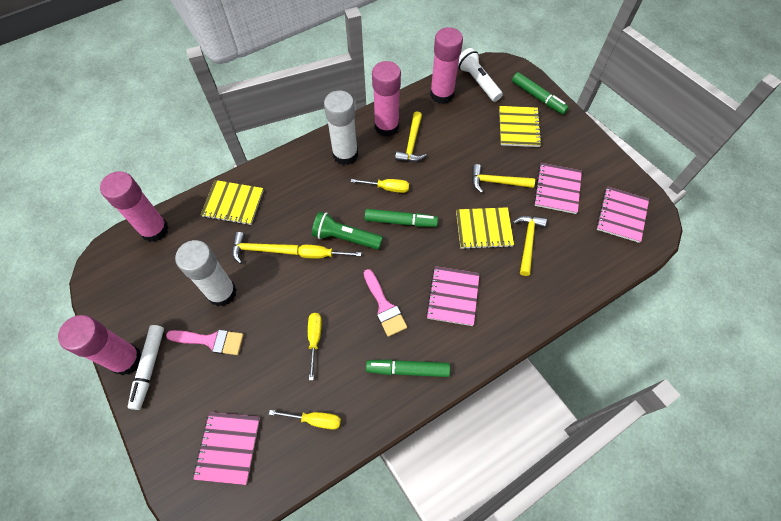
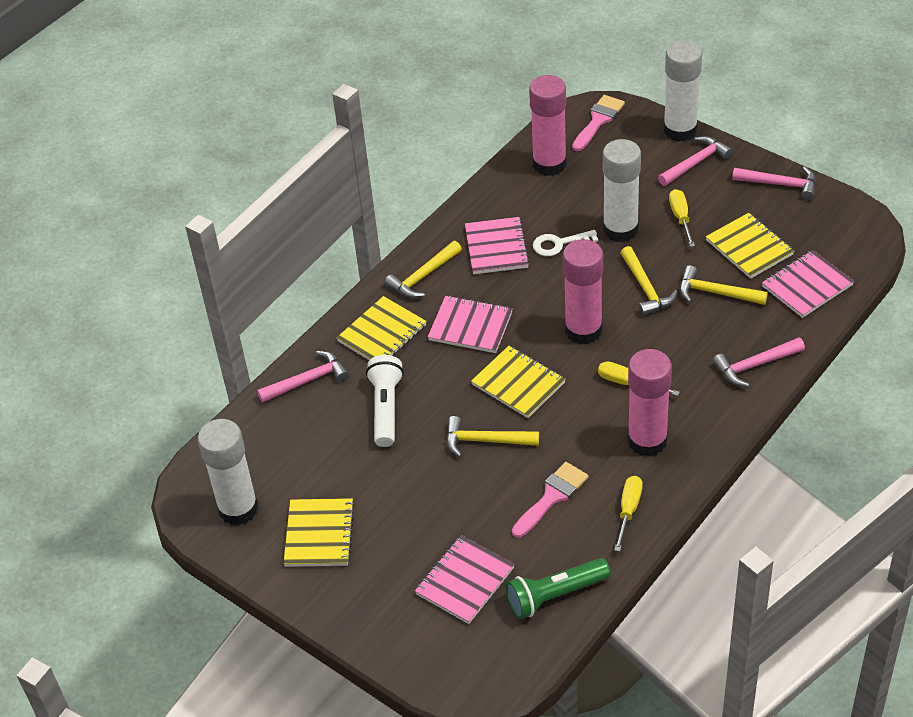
green marker: 3 -> 0
pink glue stick: 4 -> 3
pink hammer: 0 -> 4
white glue stick: 2 -> 3
white key: 0 -> 1
white marker: 1 -> 0
yellow notebook: 3 -> 4
yellow screwdriver: 4 -> 3

